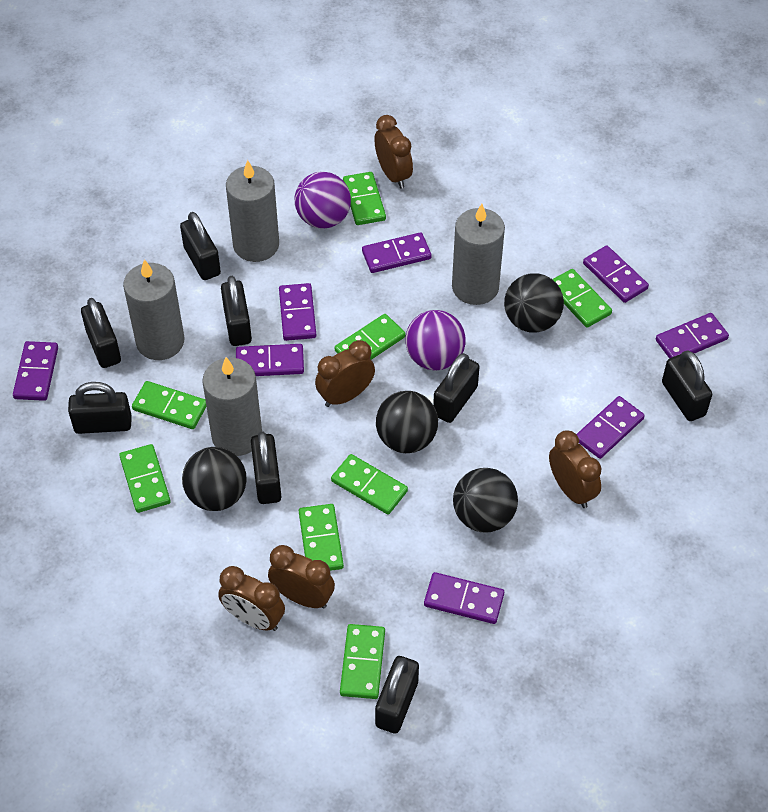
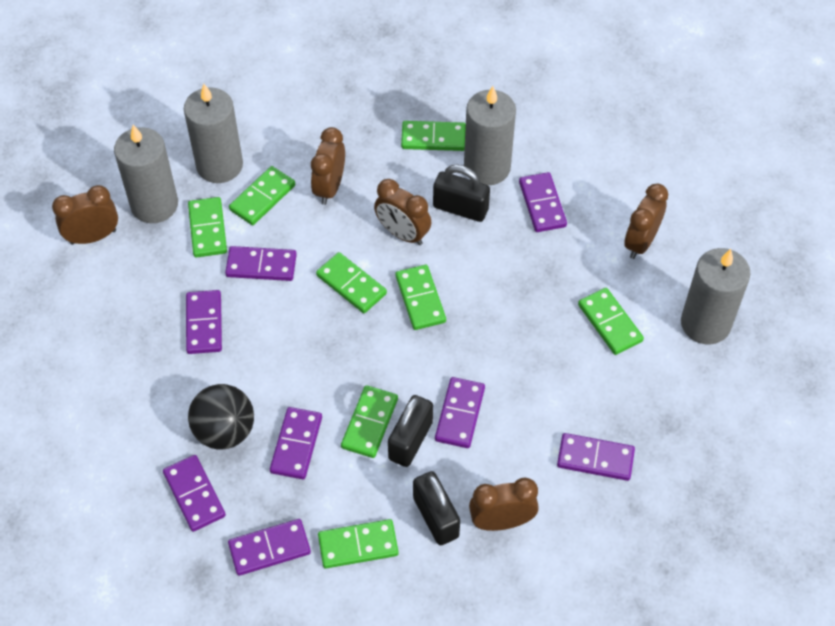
black ball: 4 -> 1
black padlock: 8 -> 3
purple ball: 2 -> 0

